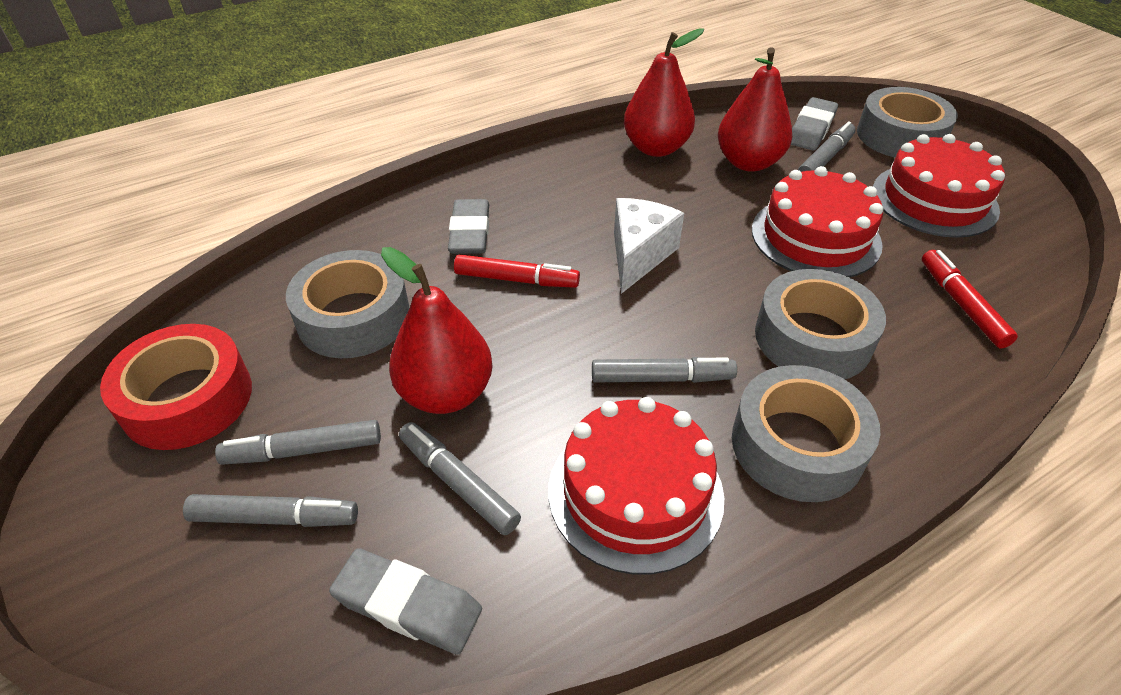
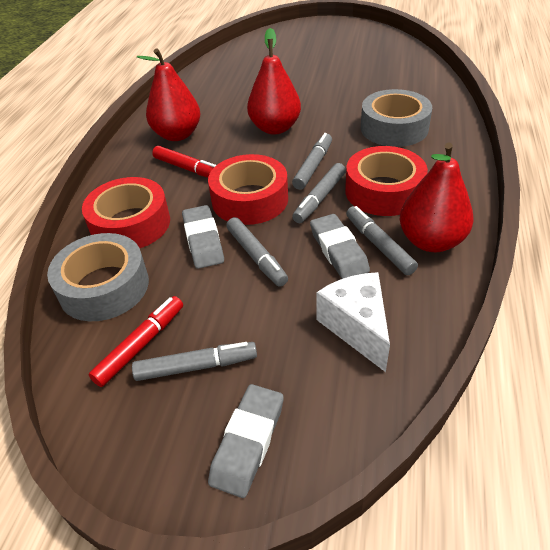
grey tape: 4 -> 2
red cake: 3 -> 0
red tape: 1 -> 3

